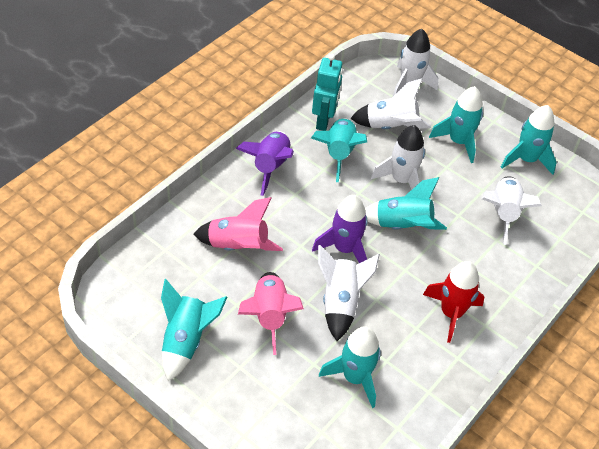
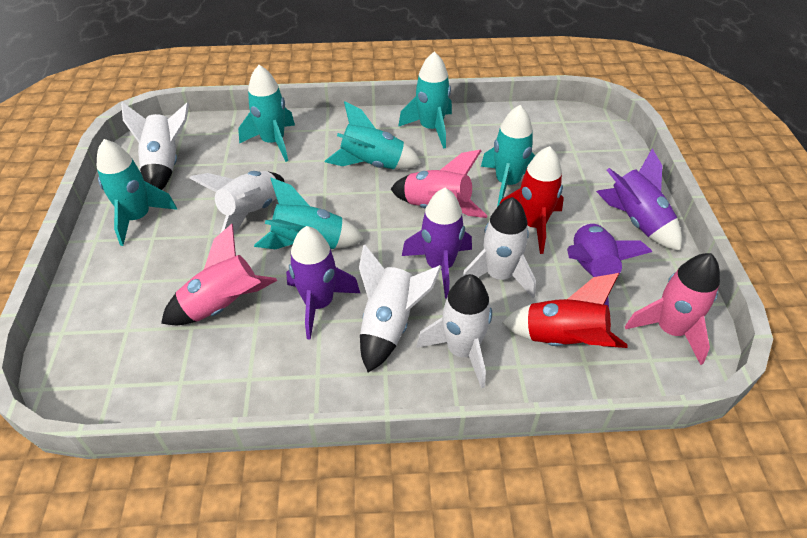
pink rocket: 2 -> 3
purple rocket: 2 -> 4
red rocket: 1 -> 2
turquoise robot: 1 -> 0

